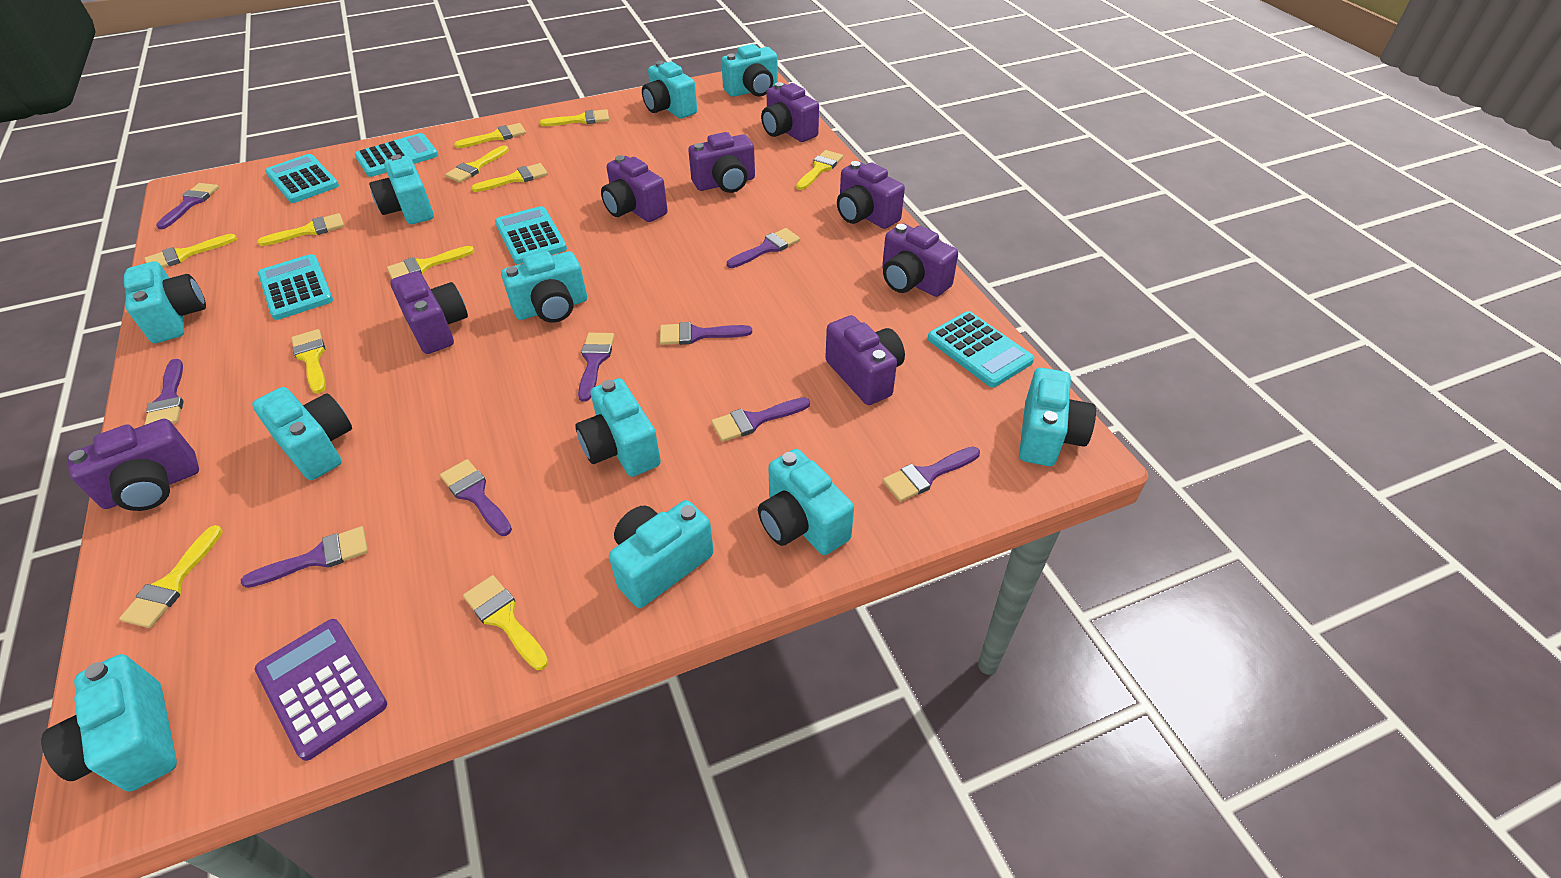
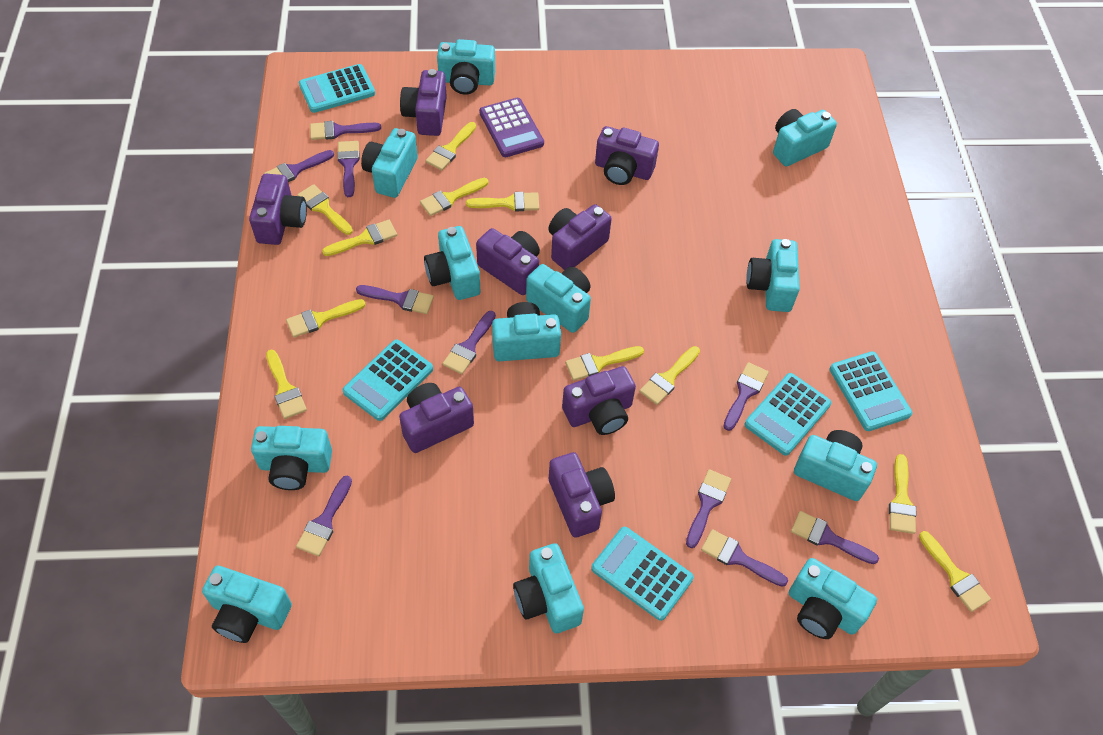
purple brush: 9 -> 10
turquoise camera: 11 -> 12

